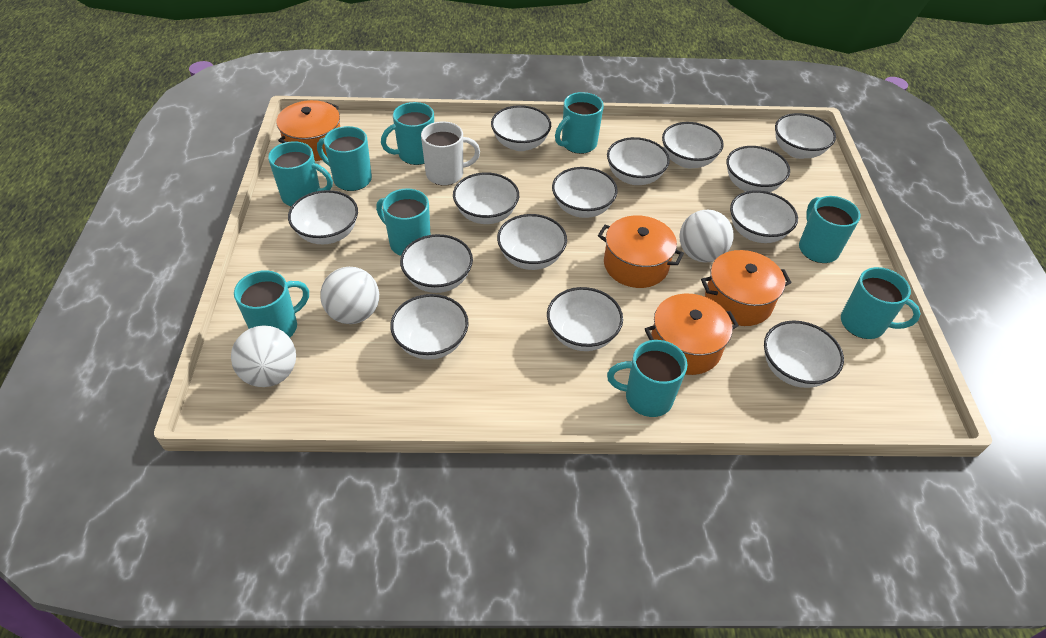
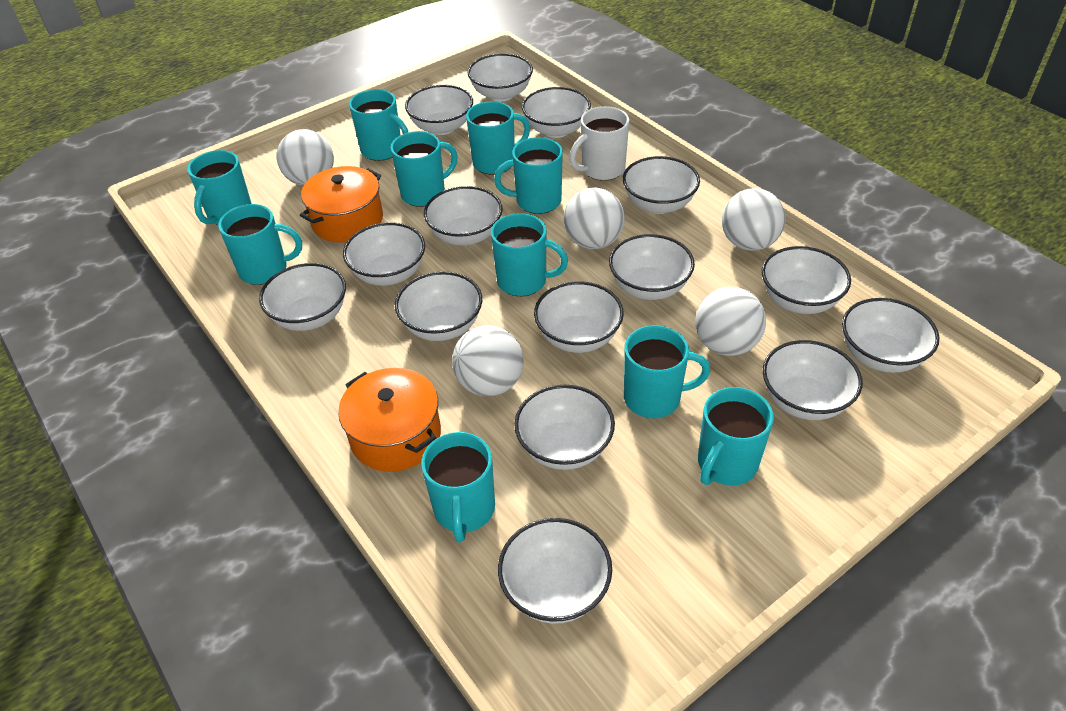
orange pot: 4 -> 2
turquoise mug: 9 -> 10
white ball: 3 -> 5
white bowl: 14 -> 15

